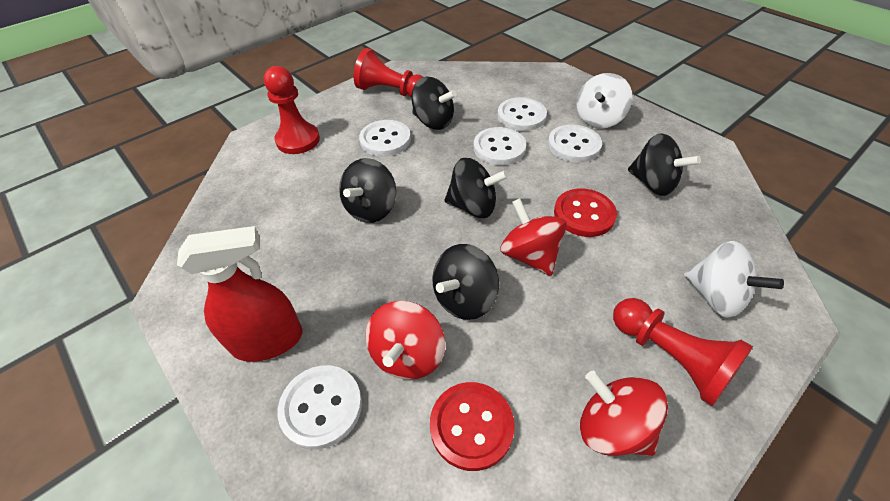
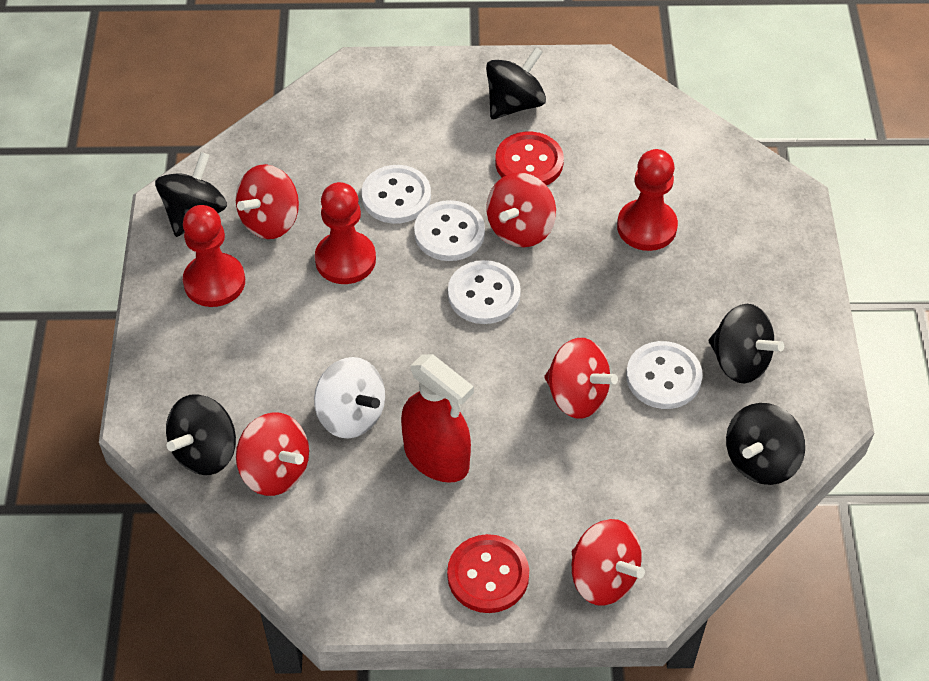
red spinning top: 3 -> 5
white button: 5 -> 4
white spinning top: 2 -> 1

